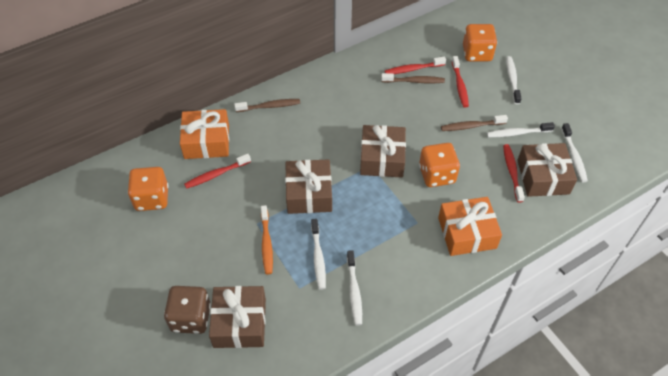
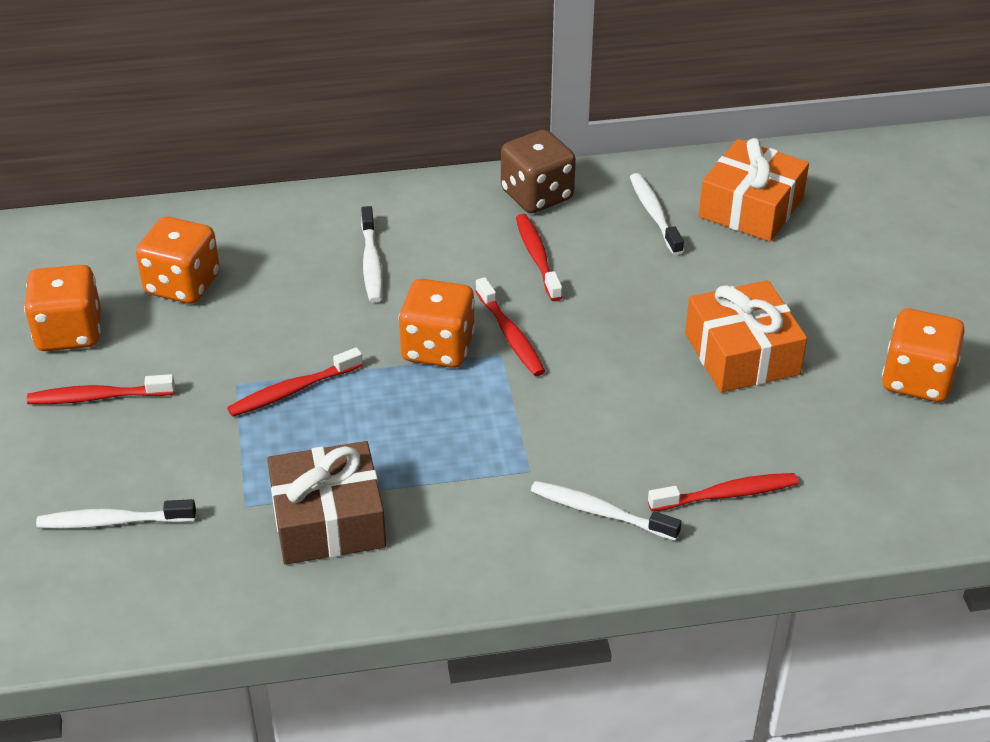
brown gift: 4 -> 1
brown toothbrush: 3 -> 0
orange dice: 3 -> 4
orange toothbrush: 1 -> 0
red toothbrush: 4 -> 5
white toothbrush: 5 -> 4

